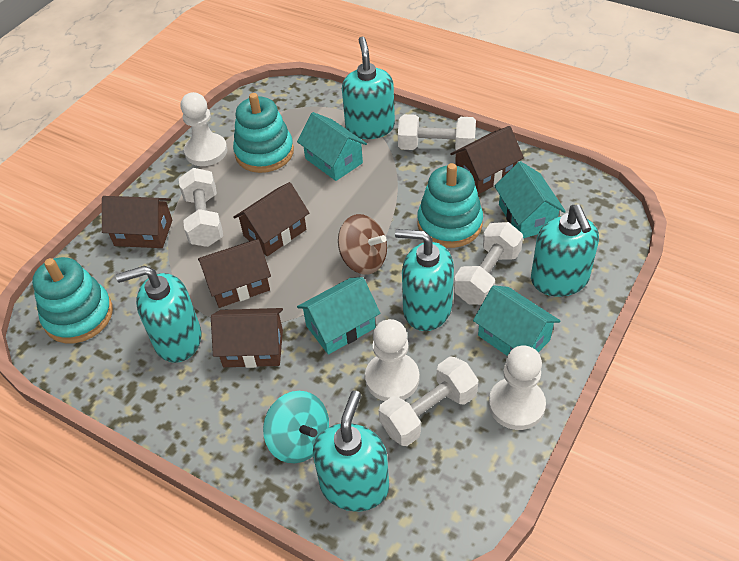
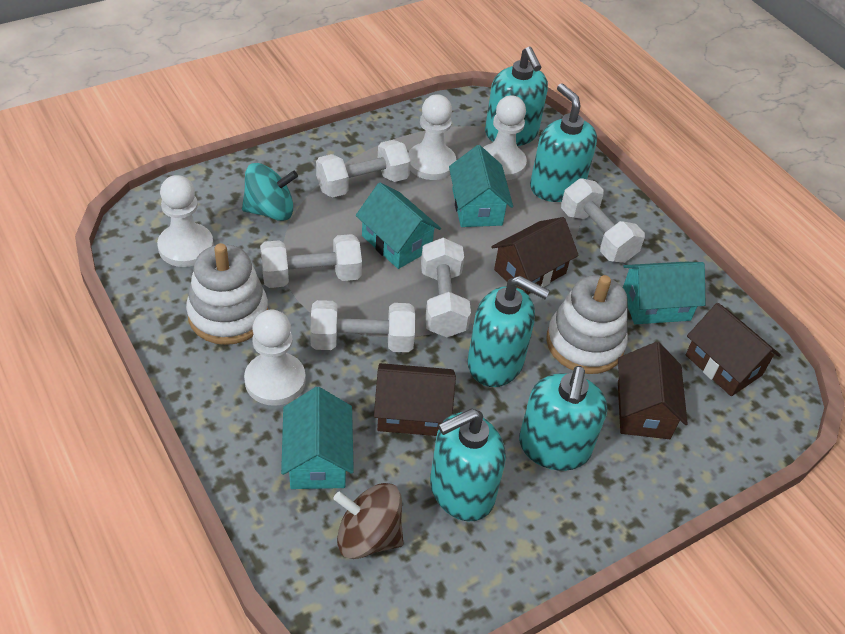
brown house: 5 -> 4
turquoise stacking toy: 3 -> 0
white dumbbell: 4 -> 5
white pawn: 3 -> 4
white stacking toy: 0 -> 2

